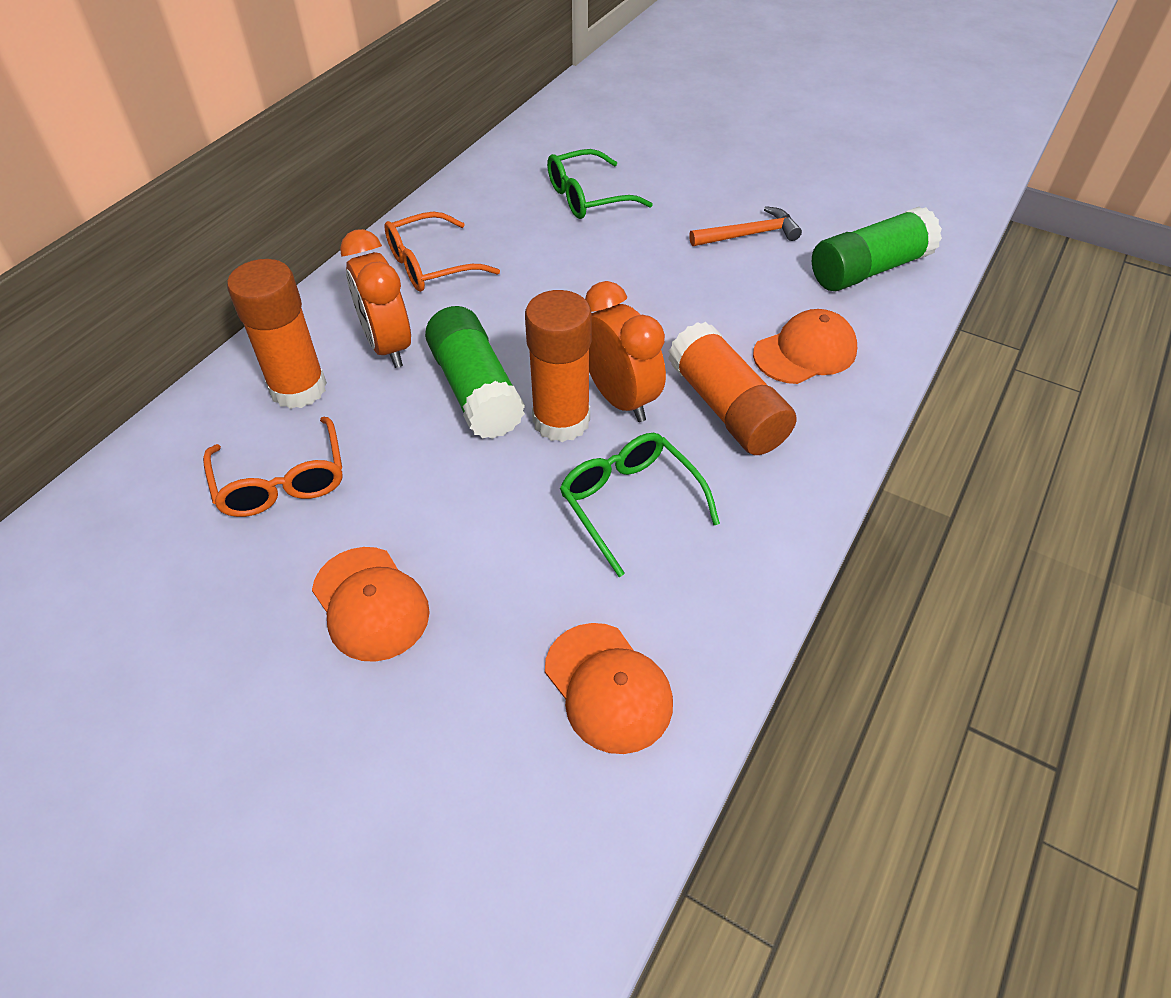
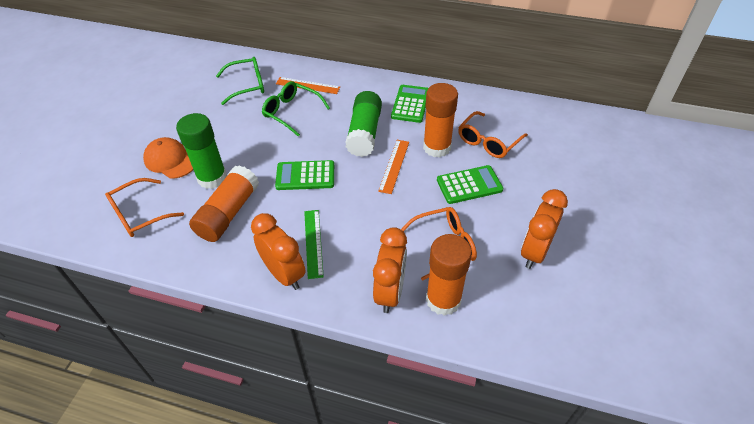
green calculator: 0 -> 3
green ruler: 0 -> 1
orange cap: 3 -> 1
orange clock: 2 -> 3
orange glasses: 2 -> 3
orange hammer: 1 -> 0
orange ruler: 0 -> 2

